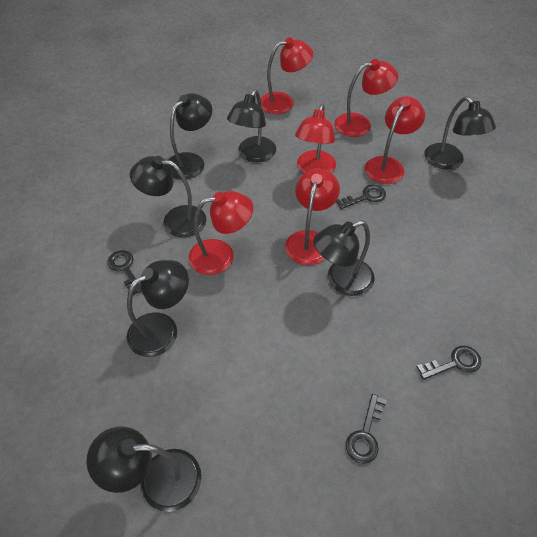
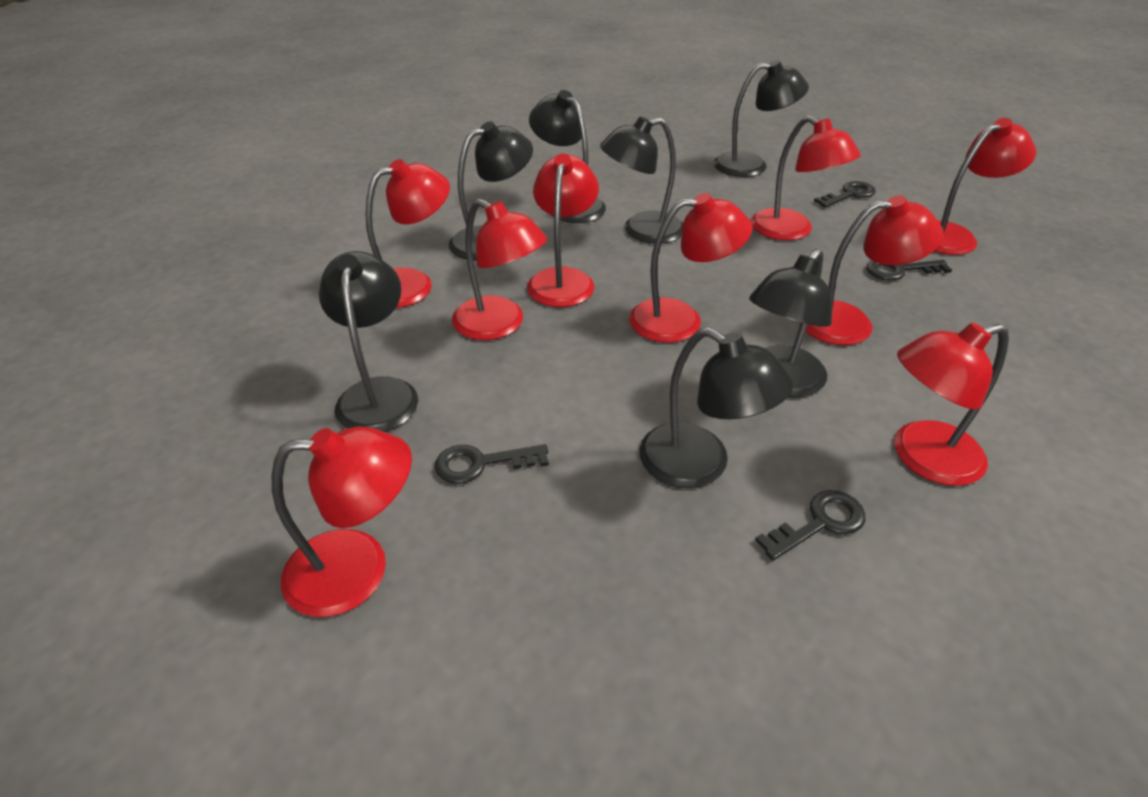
red lamp: 6 -> 9

